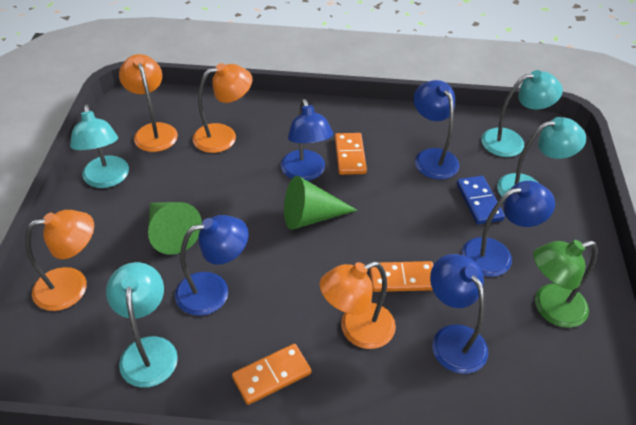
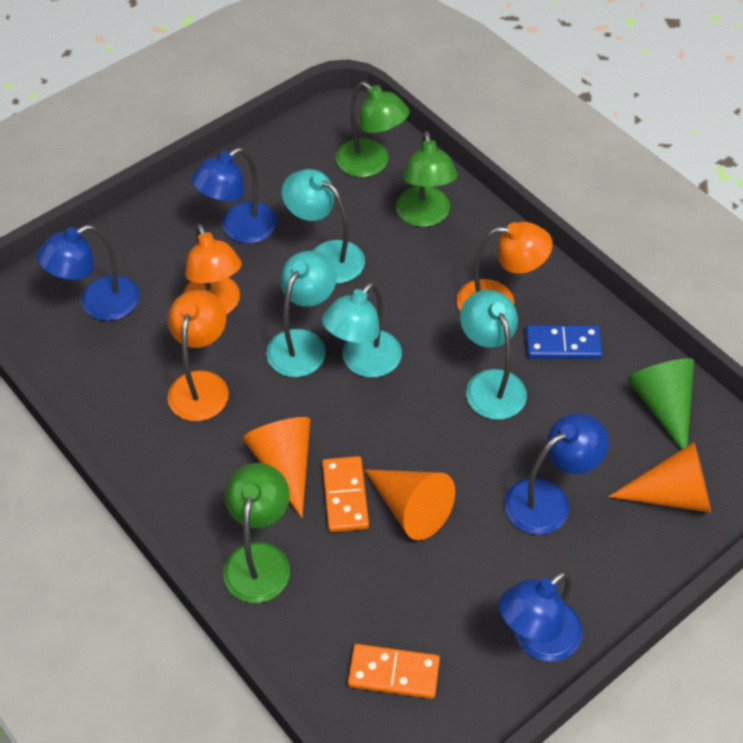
blue lamp: 5 -> 4
green cone: 2 -> 1
green lamp: 1 -> 3
orange cone: 0 -> 3
orange domino: 3 -> 2
orange lamp: 4 -> 3

